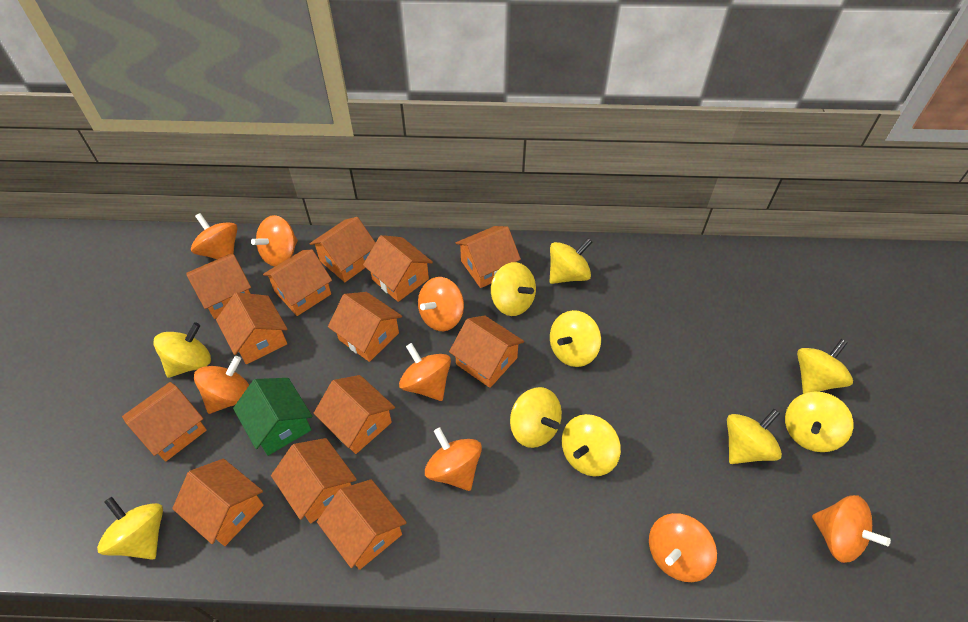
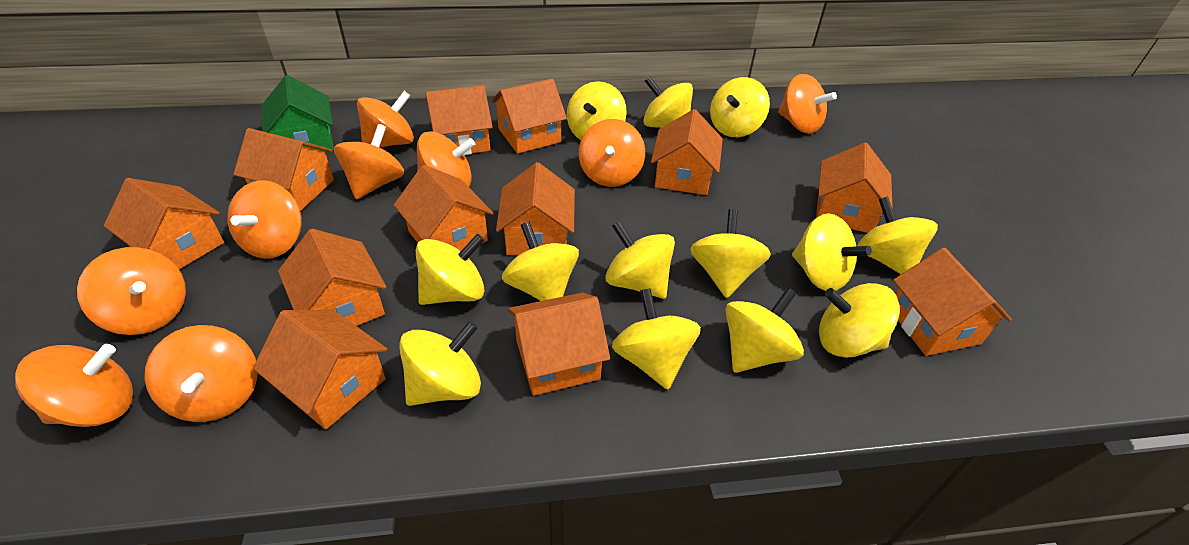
orange house: 13 -> 12
orange spinning top: 8 -> 9
yellow spinning top: 10 -> 13

